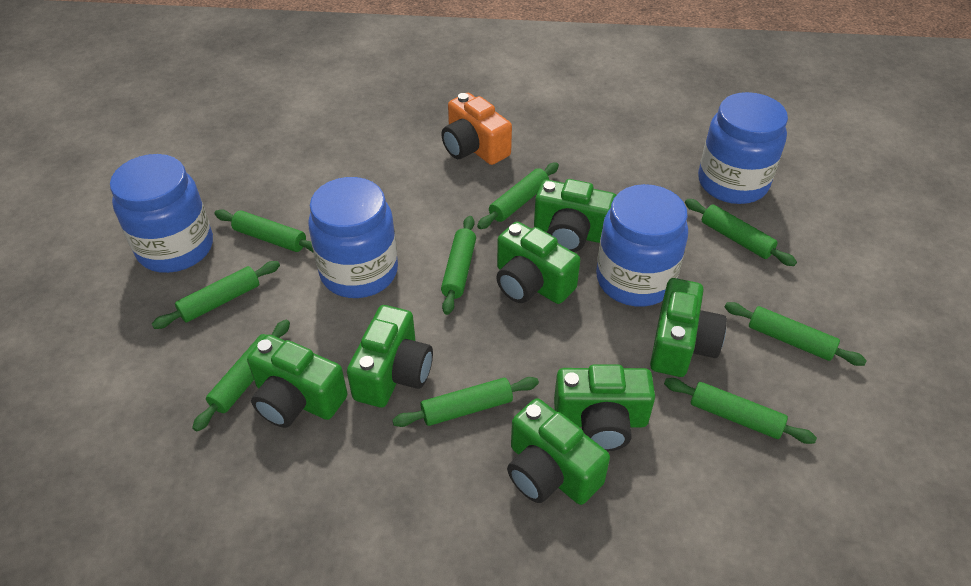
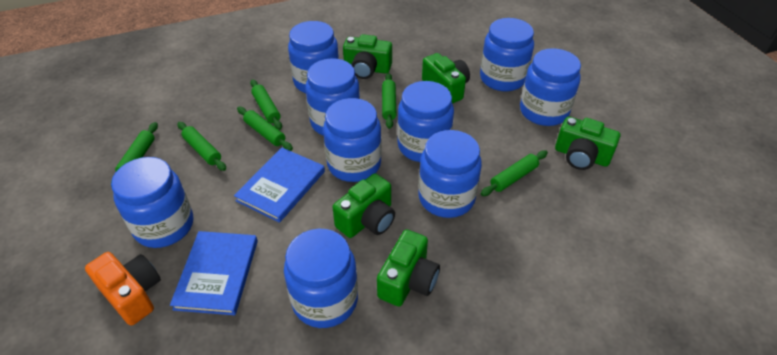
blue book: 0 -> 2
blue jar: 4 -> 9
green camera: 7 -> 5
green rolling pin: 9 -> 6

